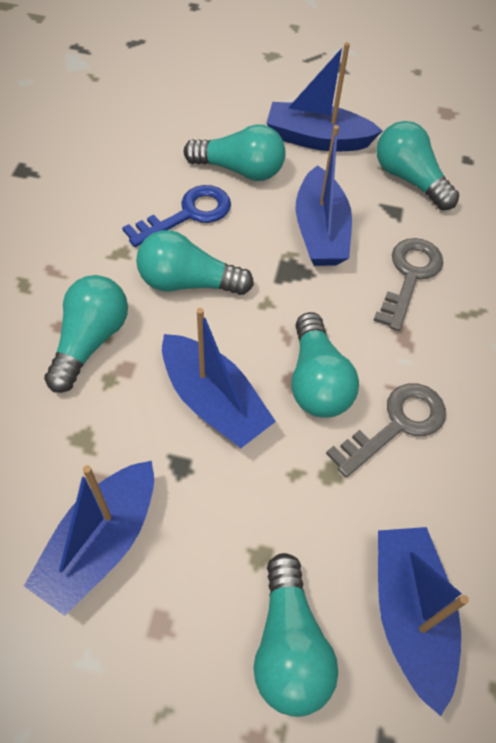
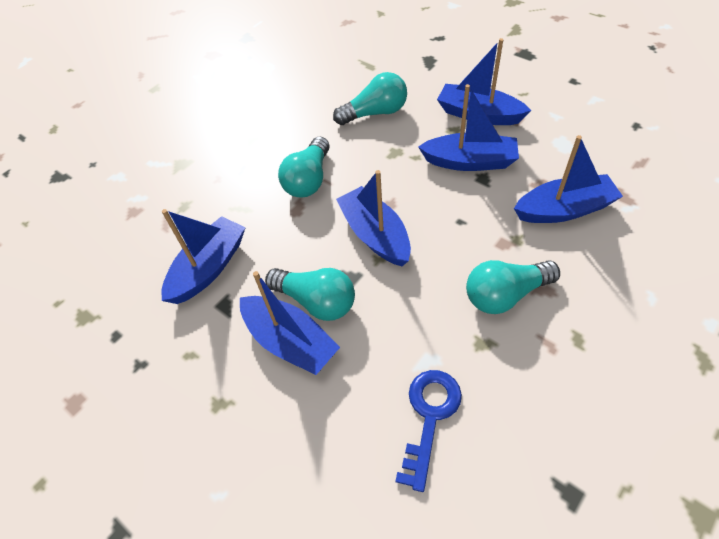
blue boat: 5 -> 6
grey key: 2 -> 0
turquoise light bulb: 6 -> 4

